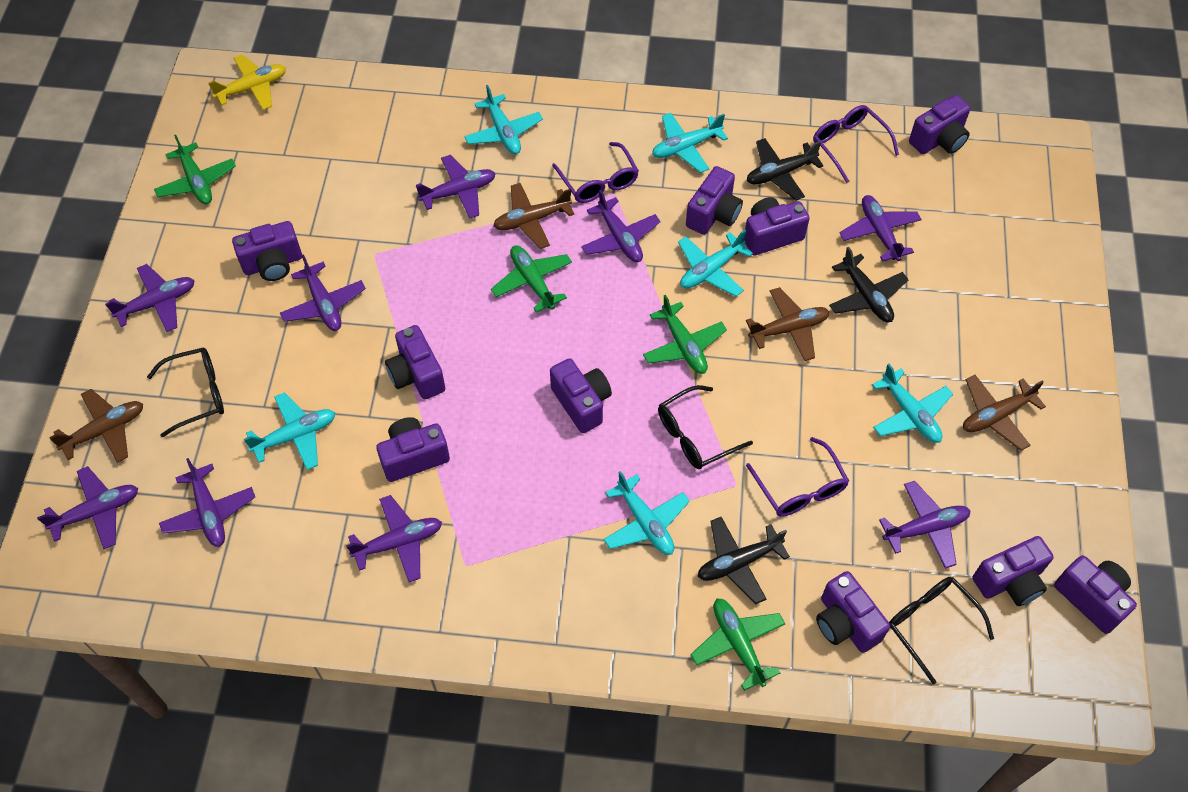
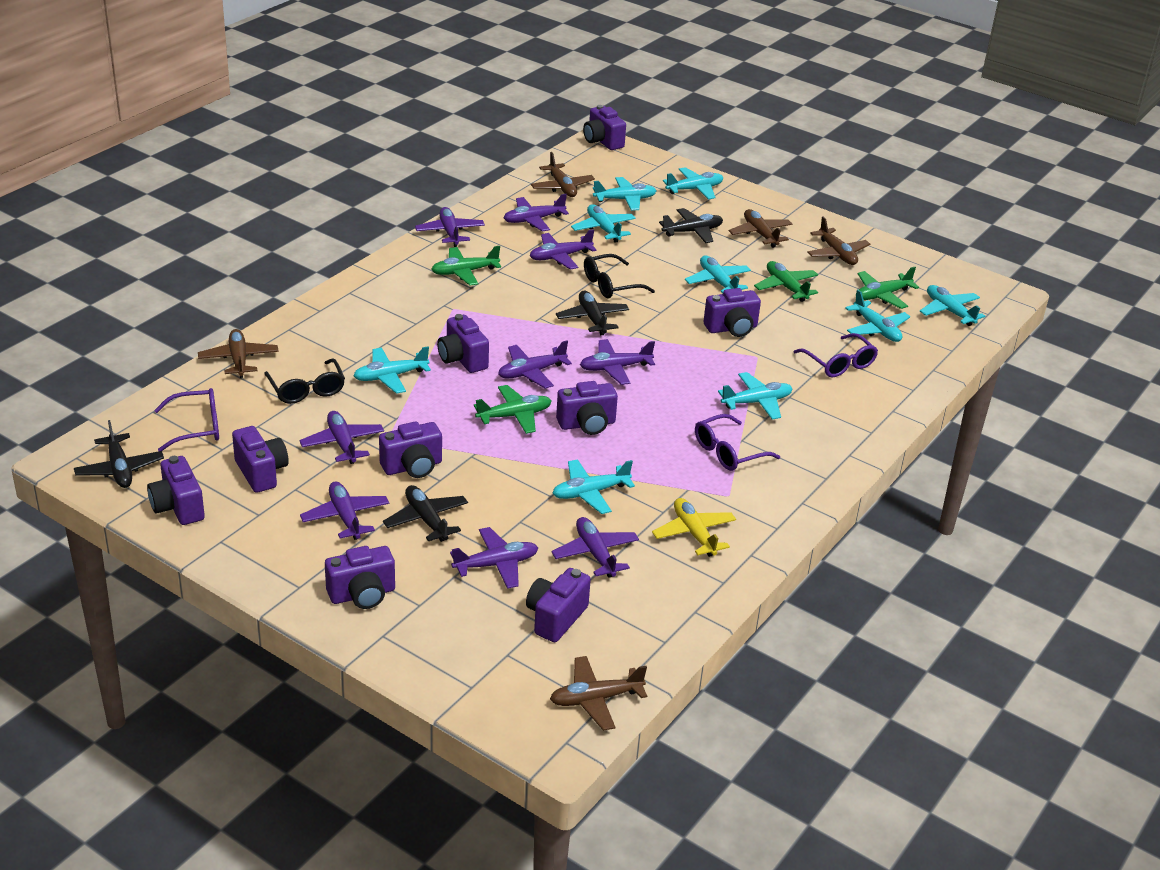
black glasses: 3 -> 2
black plane: 3 -> 4
brown plane: 4 -> 5
purple camera: 10 -> 9
turquoise plane: 6 -> 9

